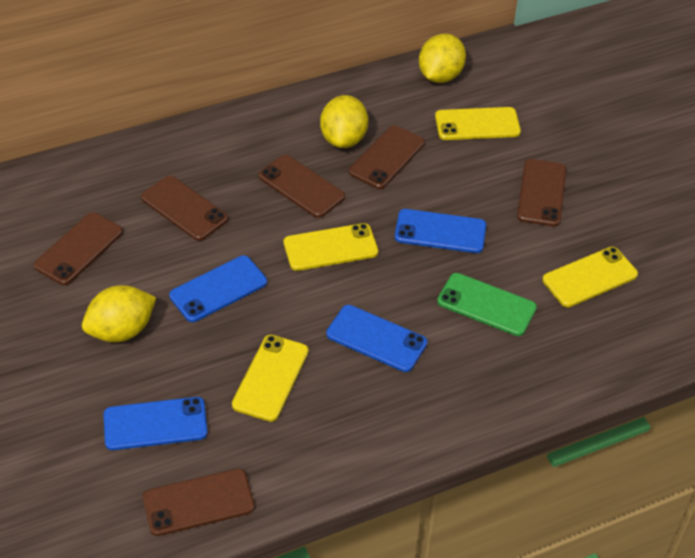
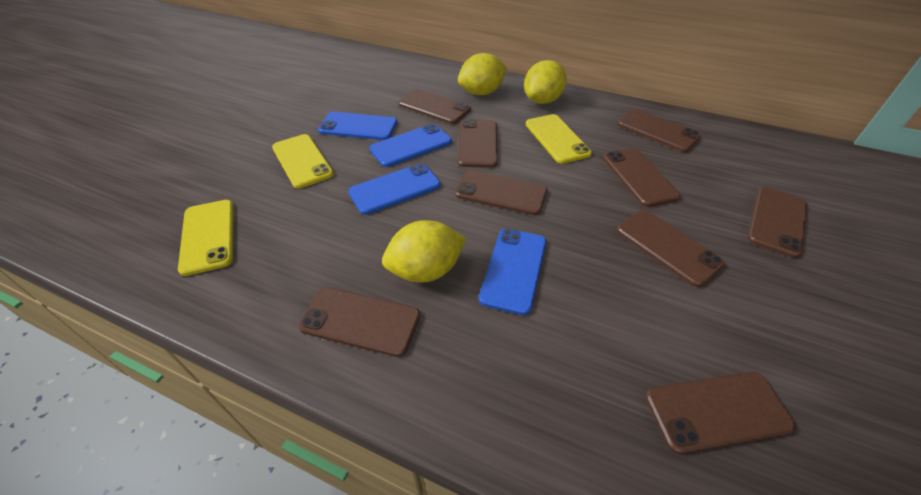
brown phone: 6 -> 9
green phone: 1 -> 0
yellow phone: 4 -> 3

